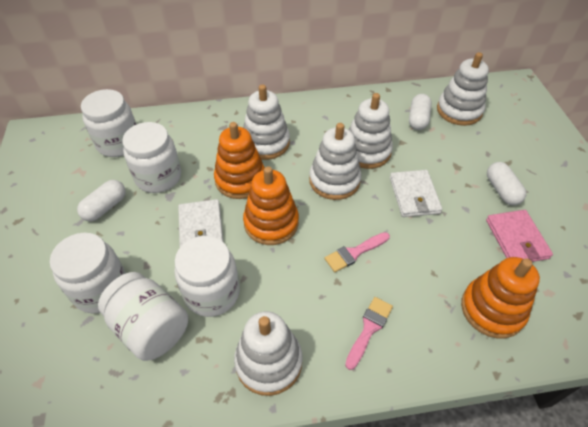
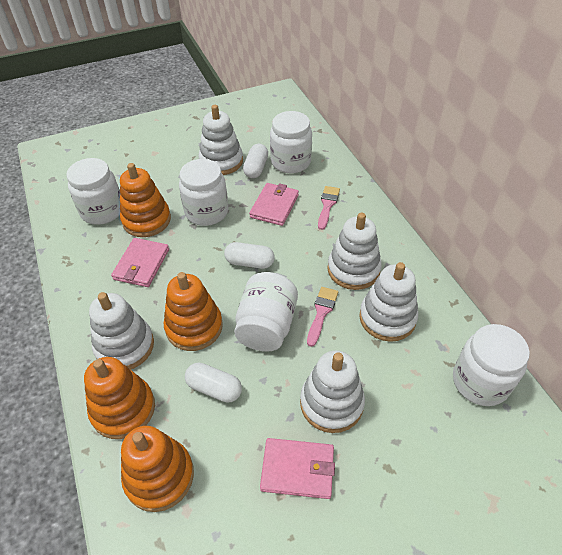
orange stacking toy: 3 -> 4
pink wallet: 1 -> 3
white wallet: 2 -> 0

